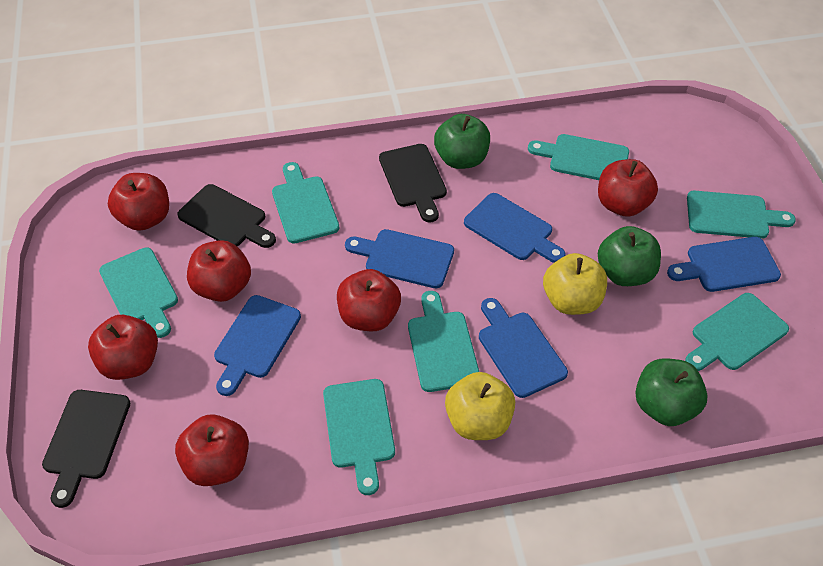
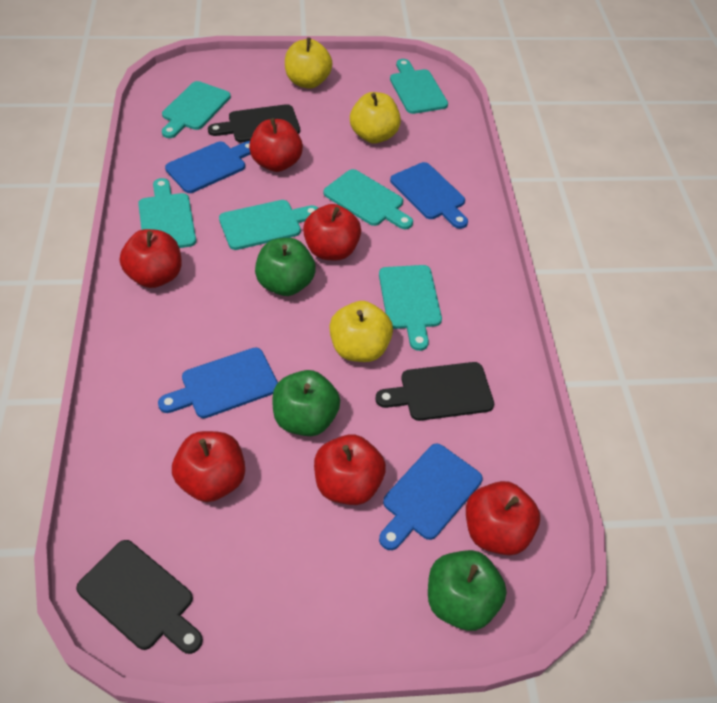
blue cutting board: 5 -> 4
turquoise cutting board: 7 -> 6
yellow apple: 2 -> 3

